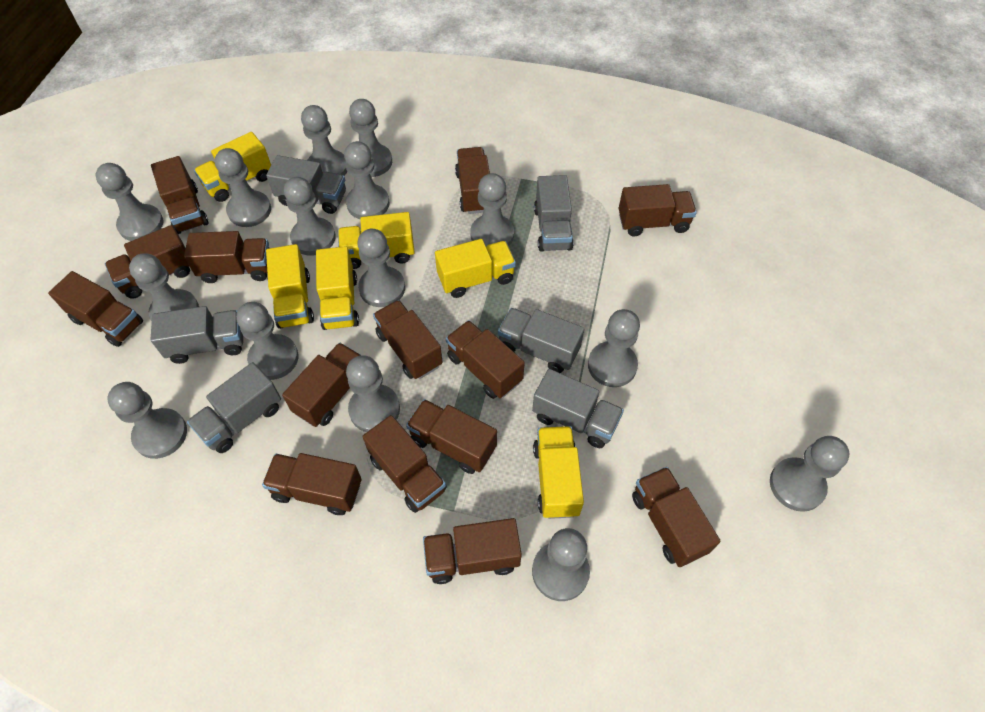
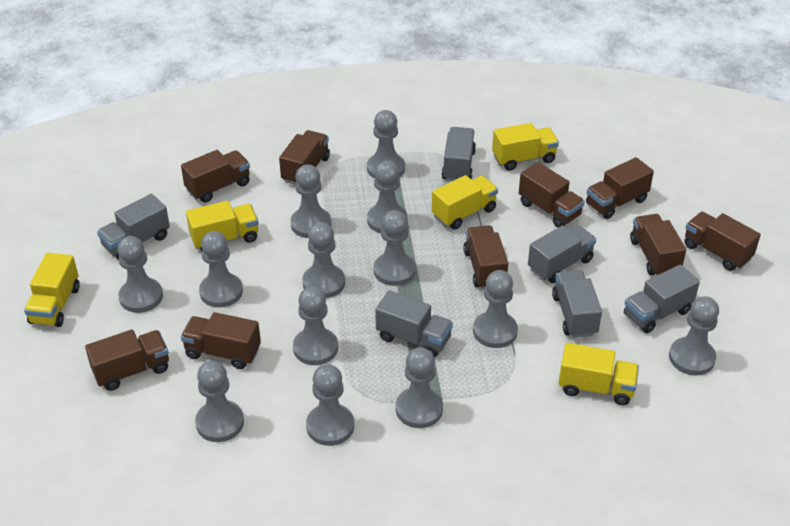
brown truck: 14 -> 9
grey pawn: 15 -> 13
yellow truck: 6 -> 5

